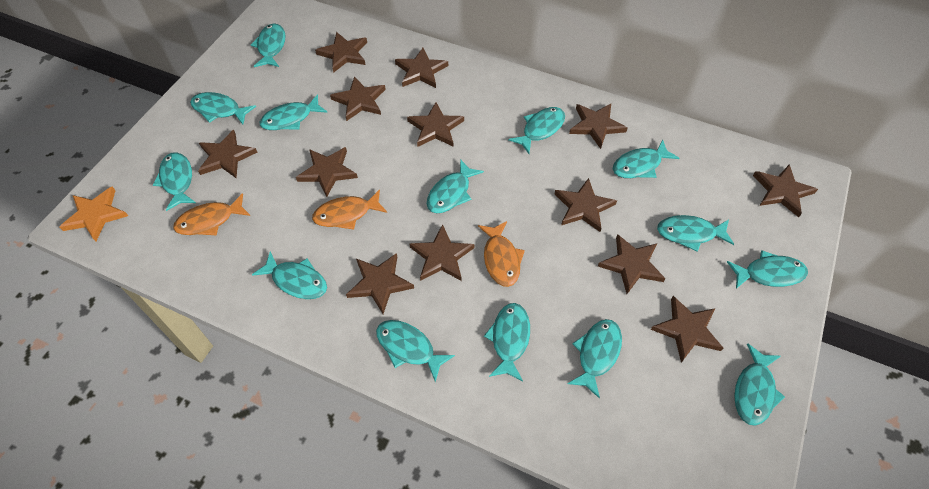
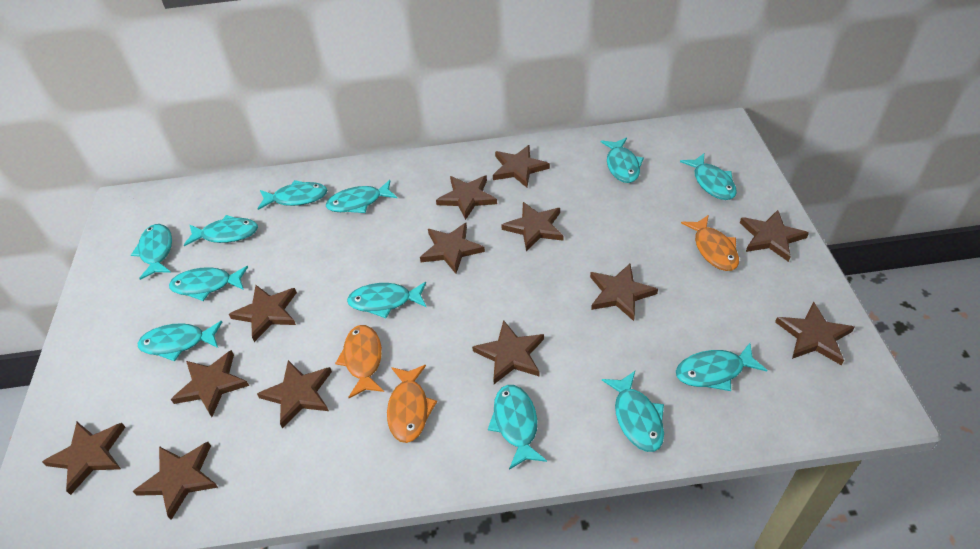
orange star: 1 -> 0
turquoise fish: 14 -> 12

